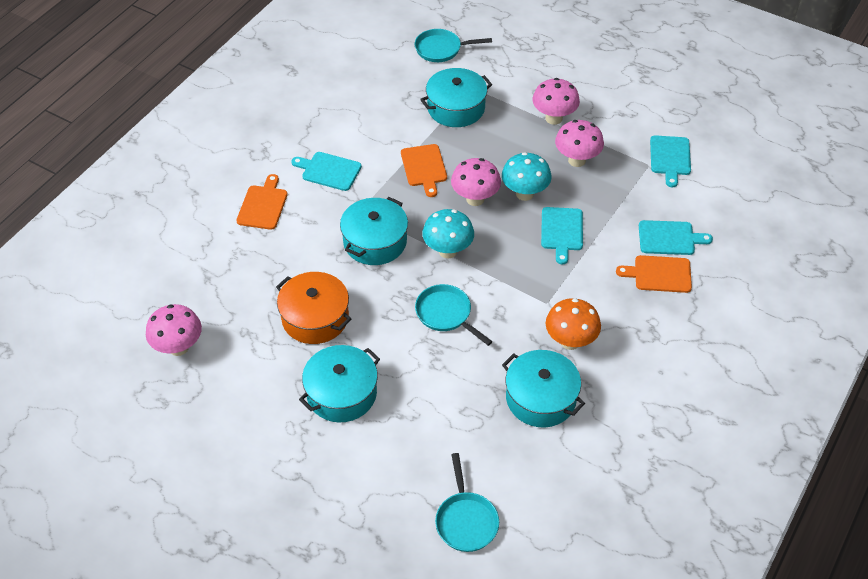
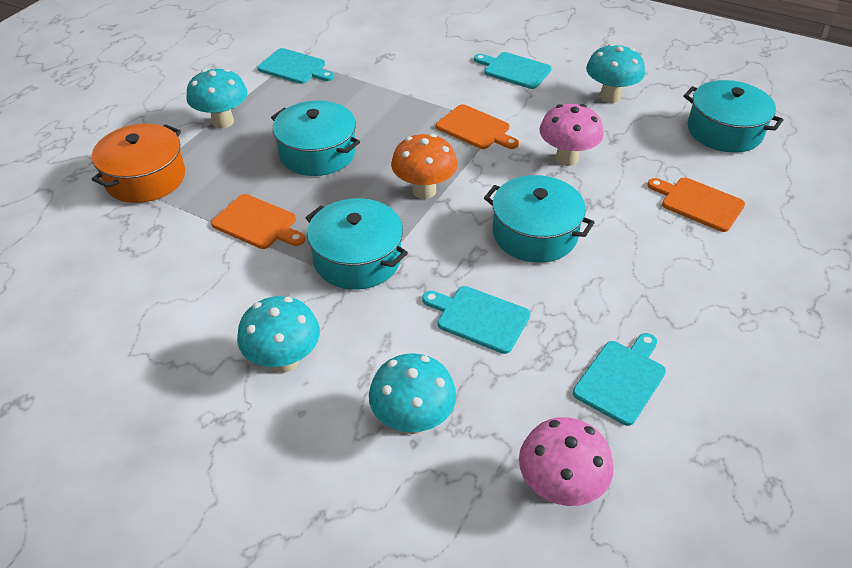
pink mushroom: 4 -> 2
turquoise mushroom: 2 -> 4
turquoise pan: 3 -> 0

